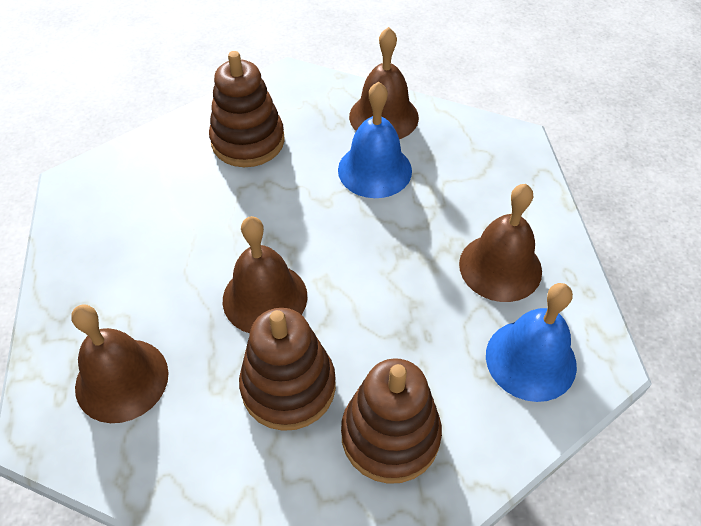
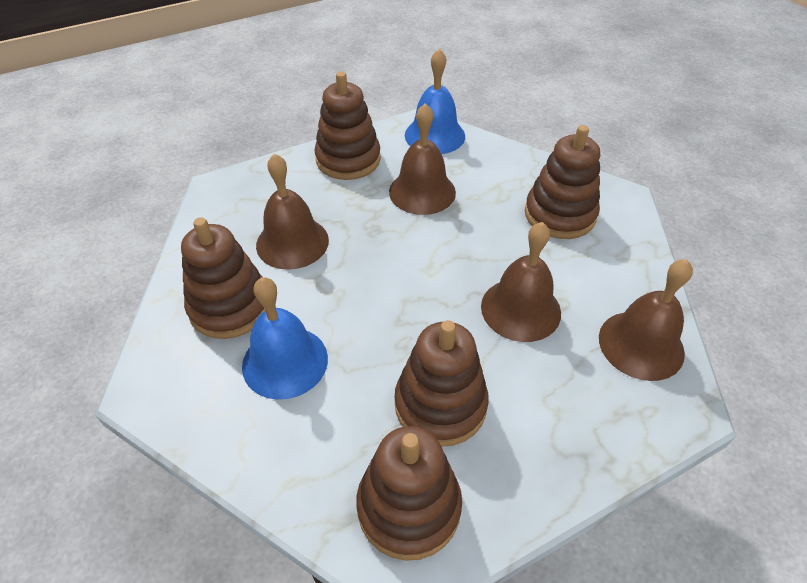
brown stacking toy: 3 -> 5

